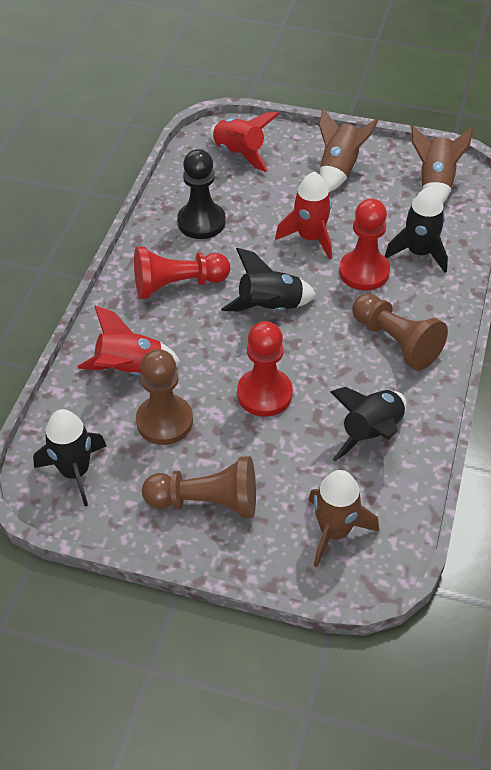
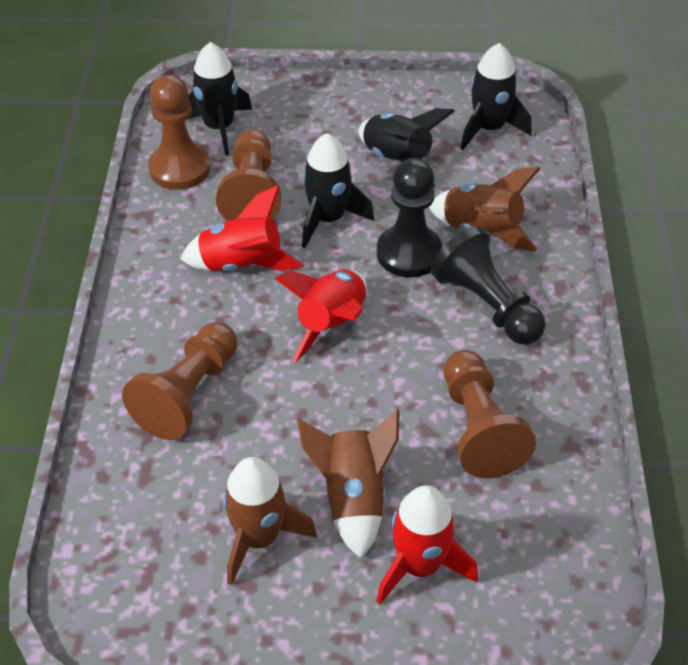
black pawn: 1 -> 2
brown pawn: 3 -> 4
red pawn: 3 -> 0

